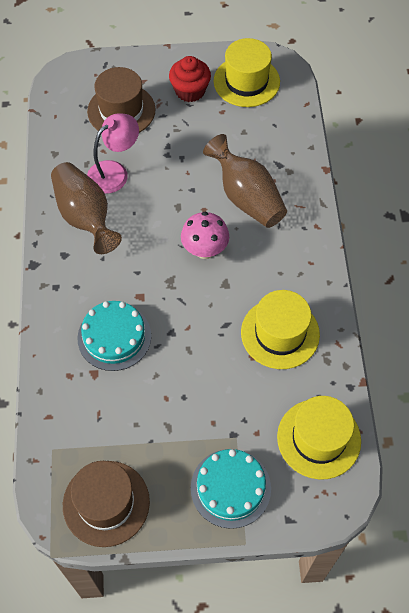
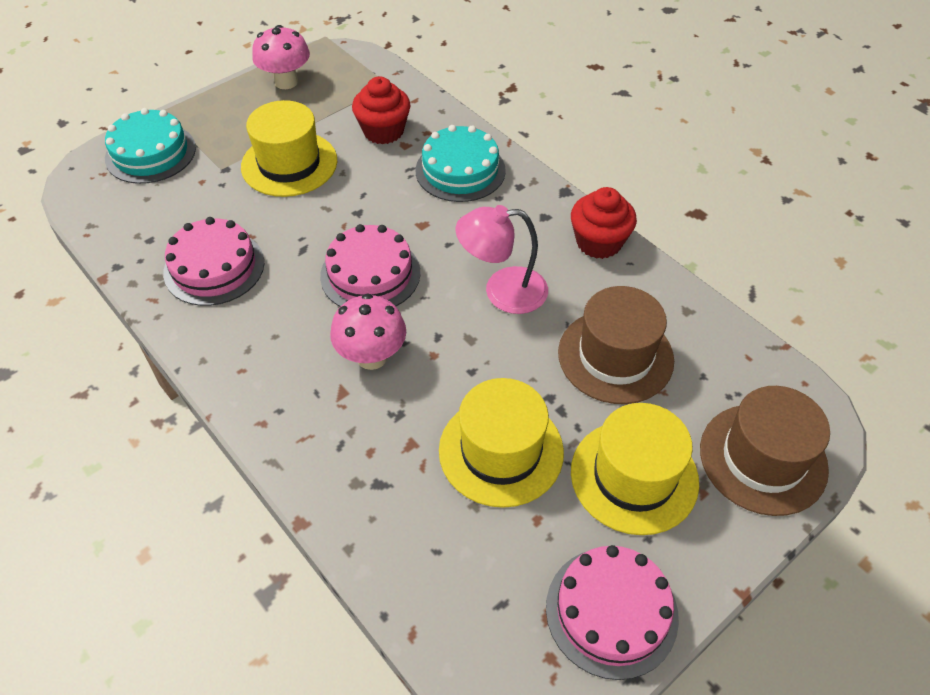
brown vase: 2 -> 0
pink cake: 0 -> 3
pink mushroom: 1 -> 2
red cupcake: 1 -> 2

